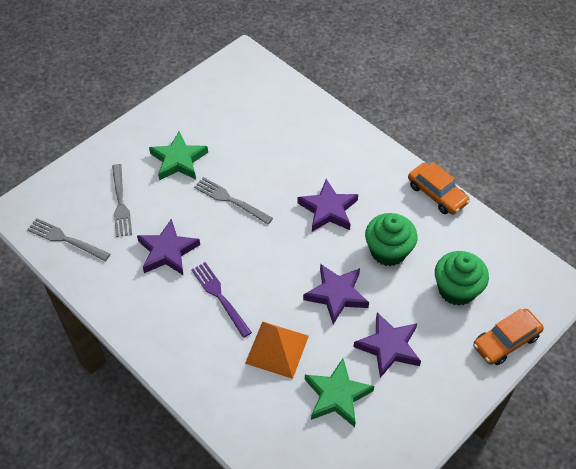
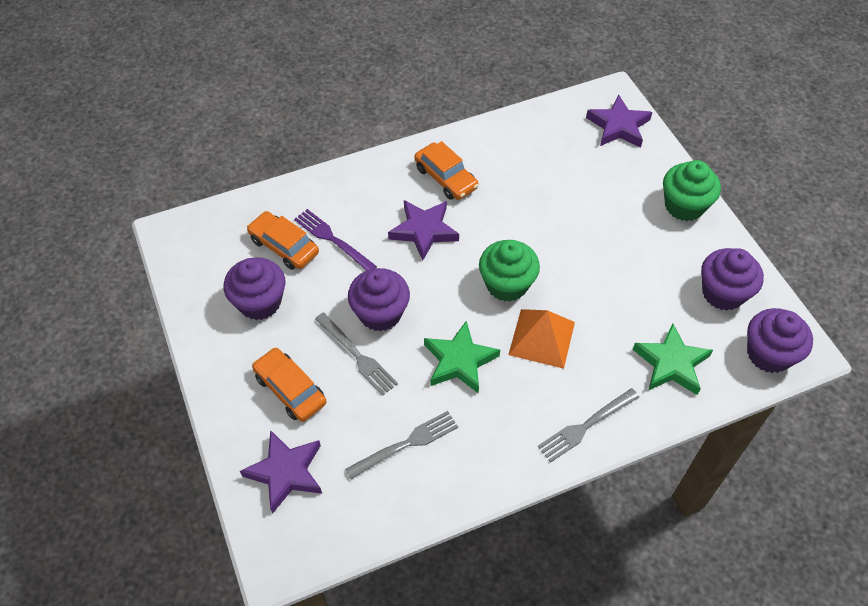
orange car: 2 -> 3
purple cupcake: 0 -> 4
purple star: 4 -> 3

